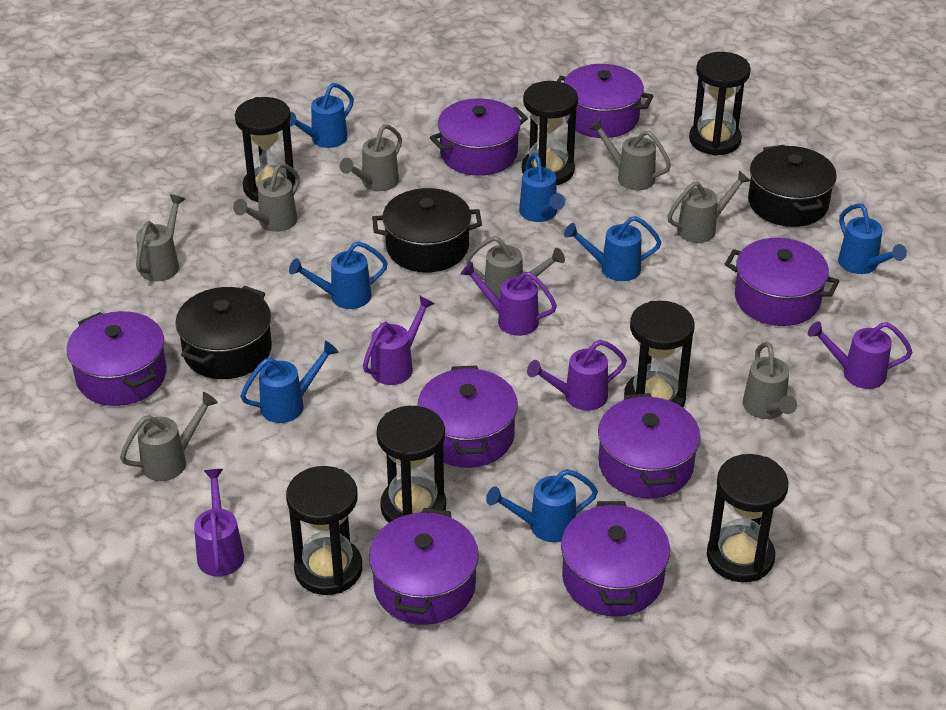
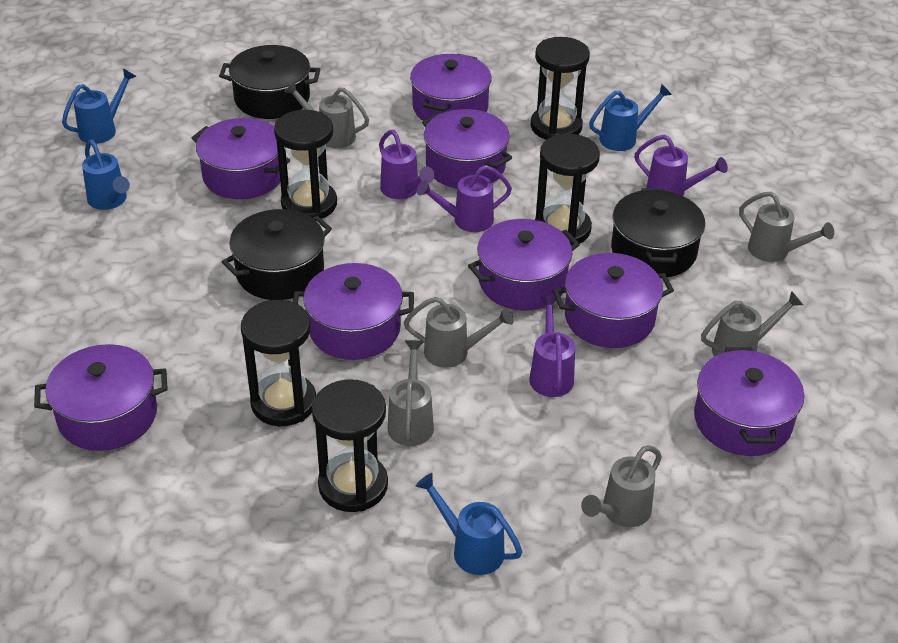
black hourglass: 7 -> 5
blue watering can: 7 -> 4
grey watering can: 8 -> 6
purple watering can: 5 -> 4

